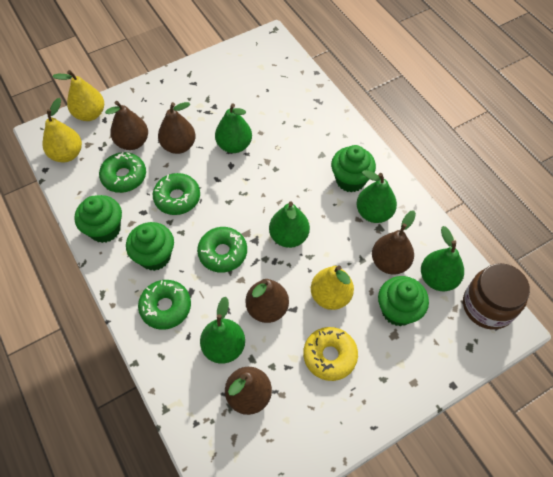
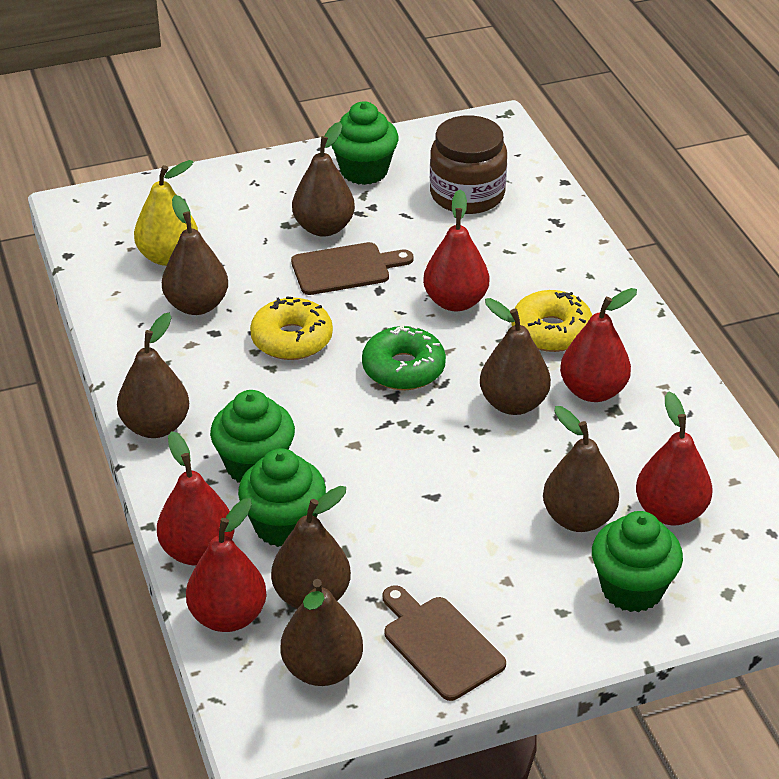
brown cutting board: 0 -> 2
brown pear: 5 -> 7
green donut: 4 -> 1
green pear: 5 -> 0
red pear: 0 -> 5
yellow donut: 1 -> 2
yellow pear: 3 -> 1

